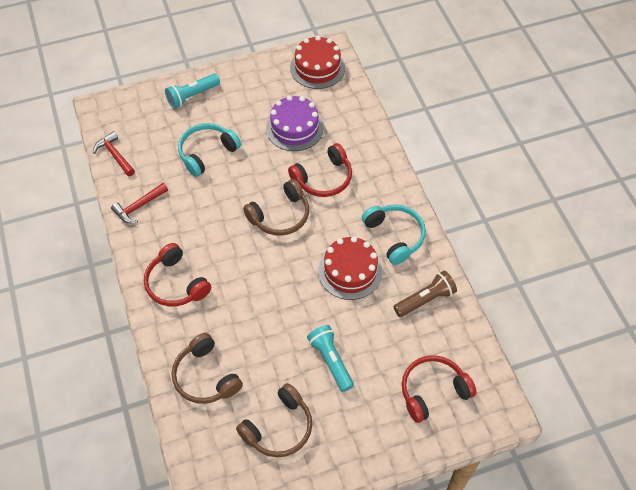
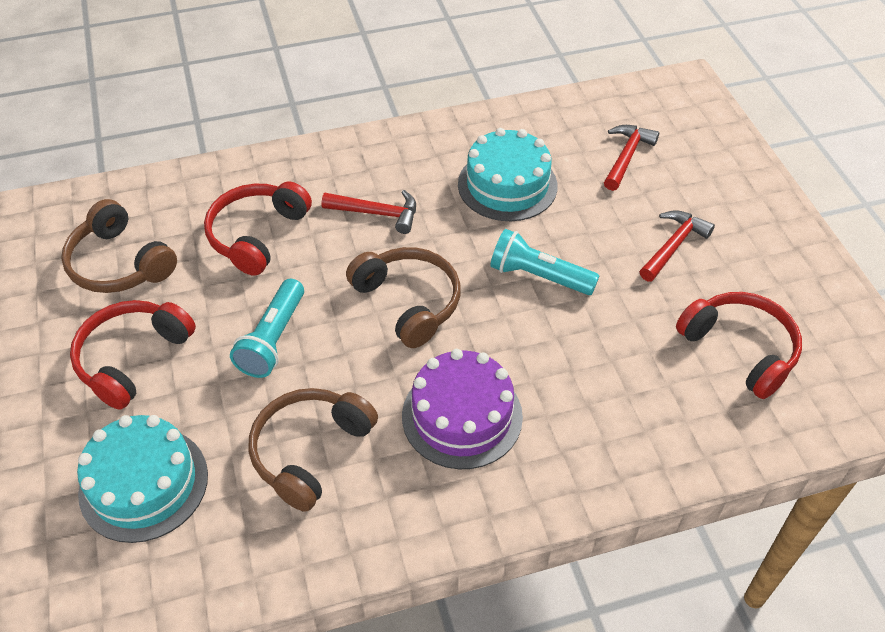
brown flashlight: 1 -> 0
red cake: 2 -> 0
red hammer: 2 -> 3
turquoise cake: 0 -> 2
turquoise headphones: 2 -> 0

